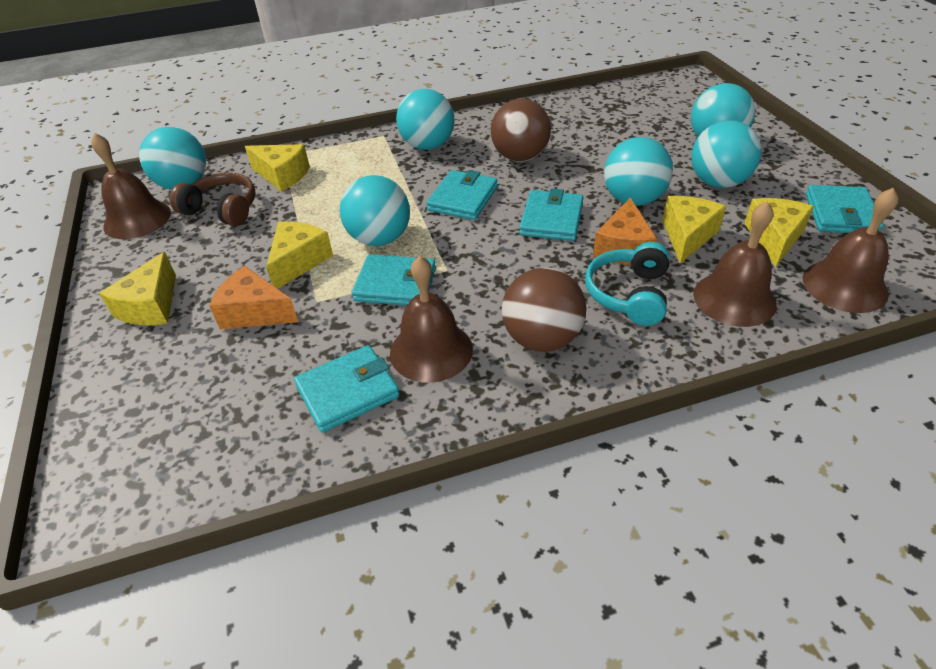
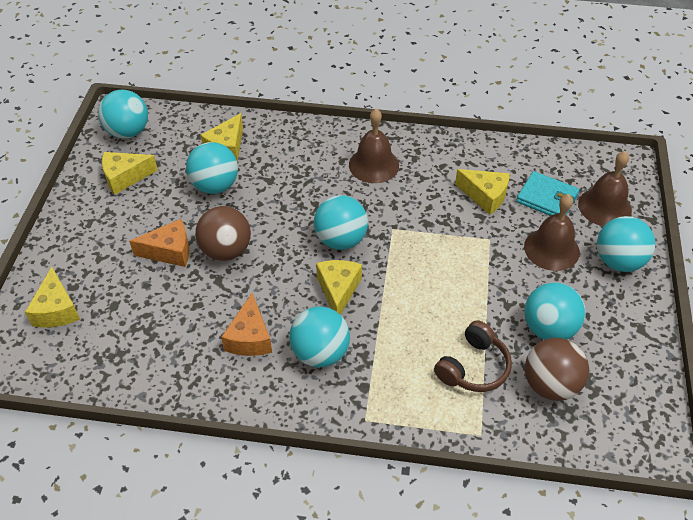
brown bell: 4 -> 3
turquoise headphones: 1 -> 0
turquoise wallet: 5 -> 1

